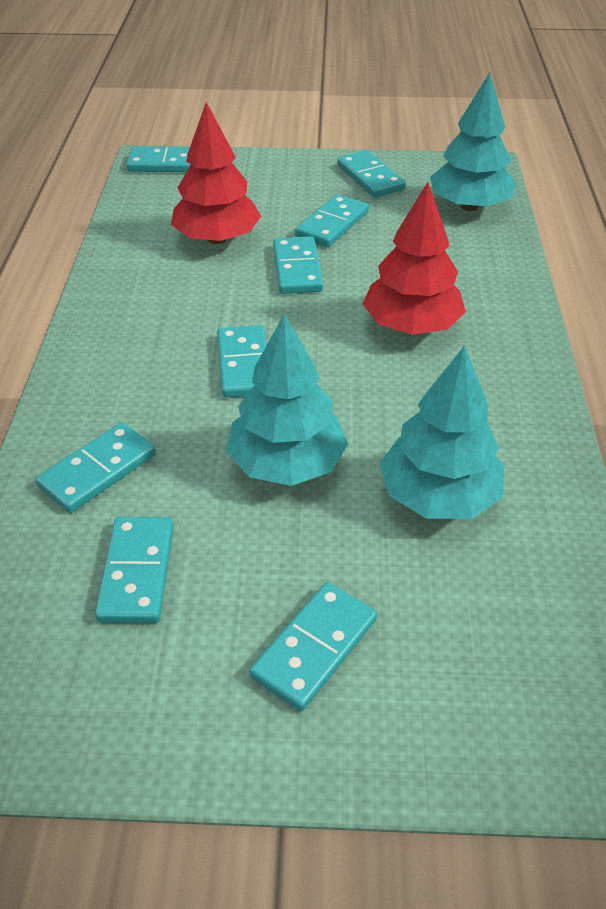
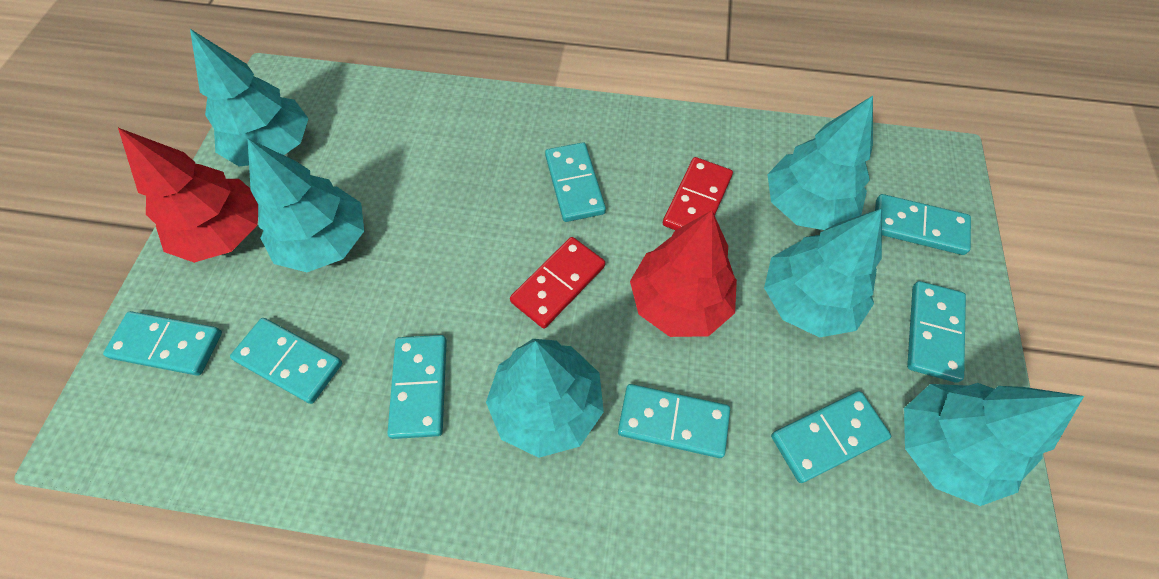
red domino: 0 -> 2
turquoise tree: 3 -> 6

